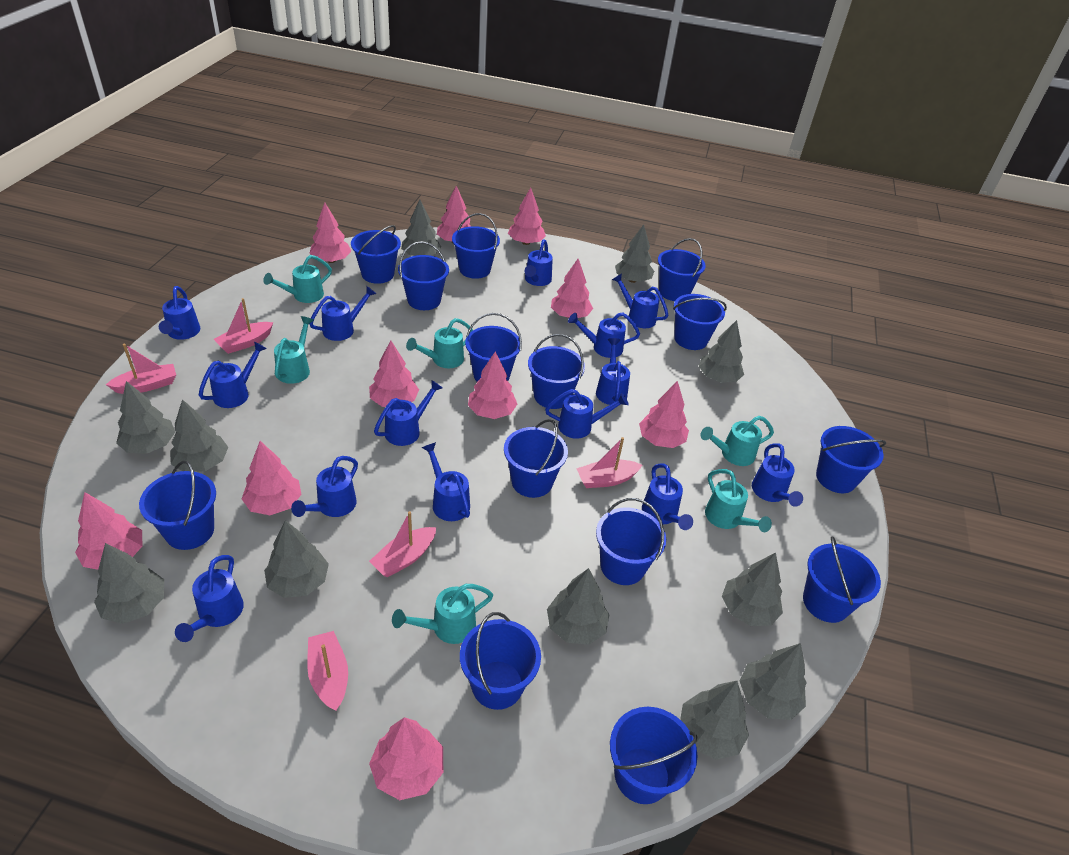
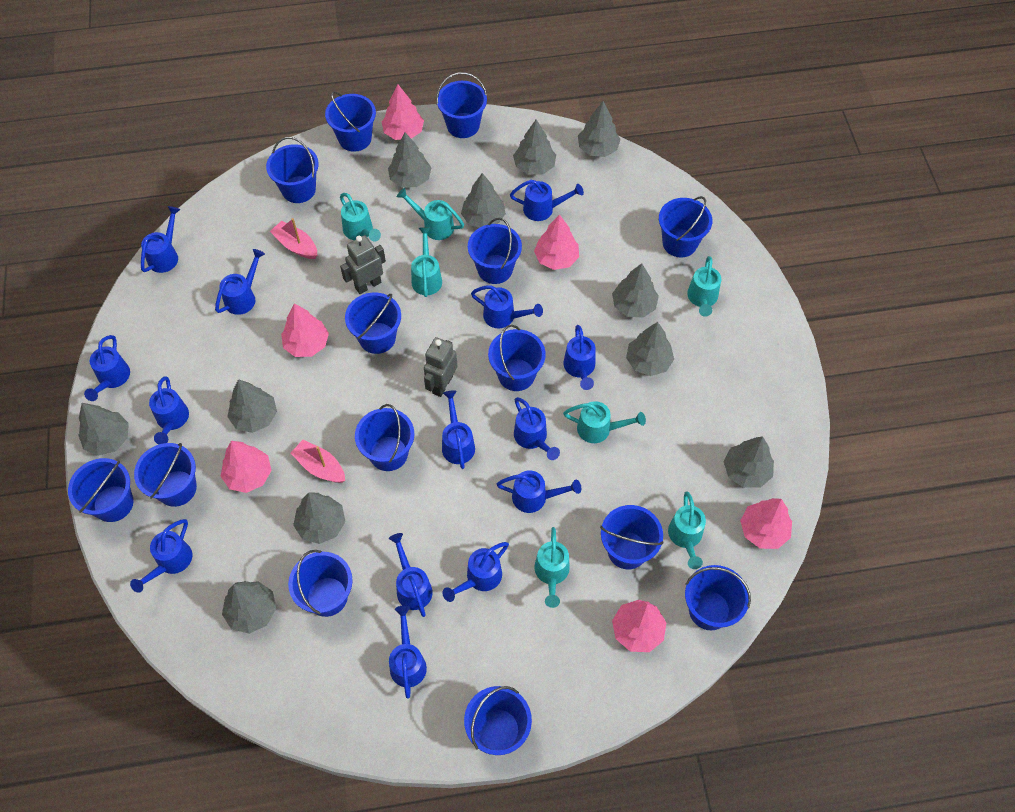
grey robot: 0 -> 2
pink boat: 5 -> 2
pink tree: 10 -> 6
turquoise watering can: 6 -> 7

